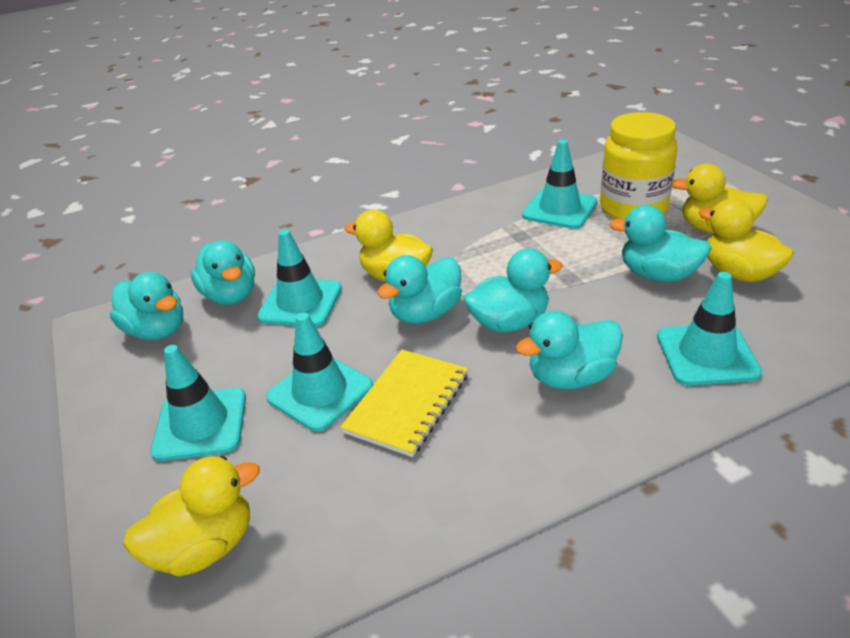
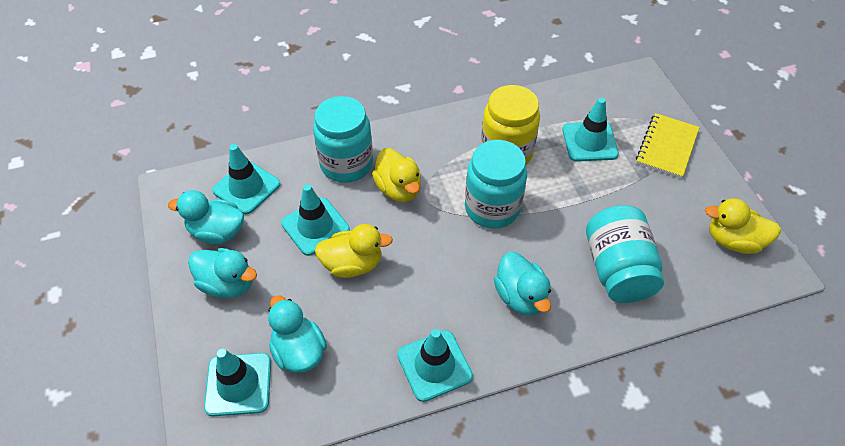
turquoise duck: 6 -> 4
turquoise jar: 0 -> 3
yellow duck: 4 -> 3

